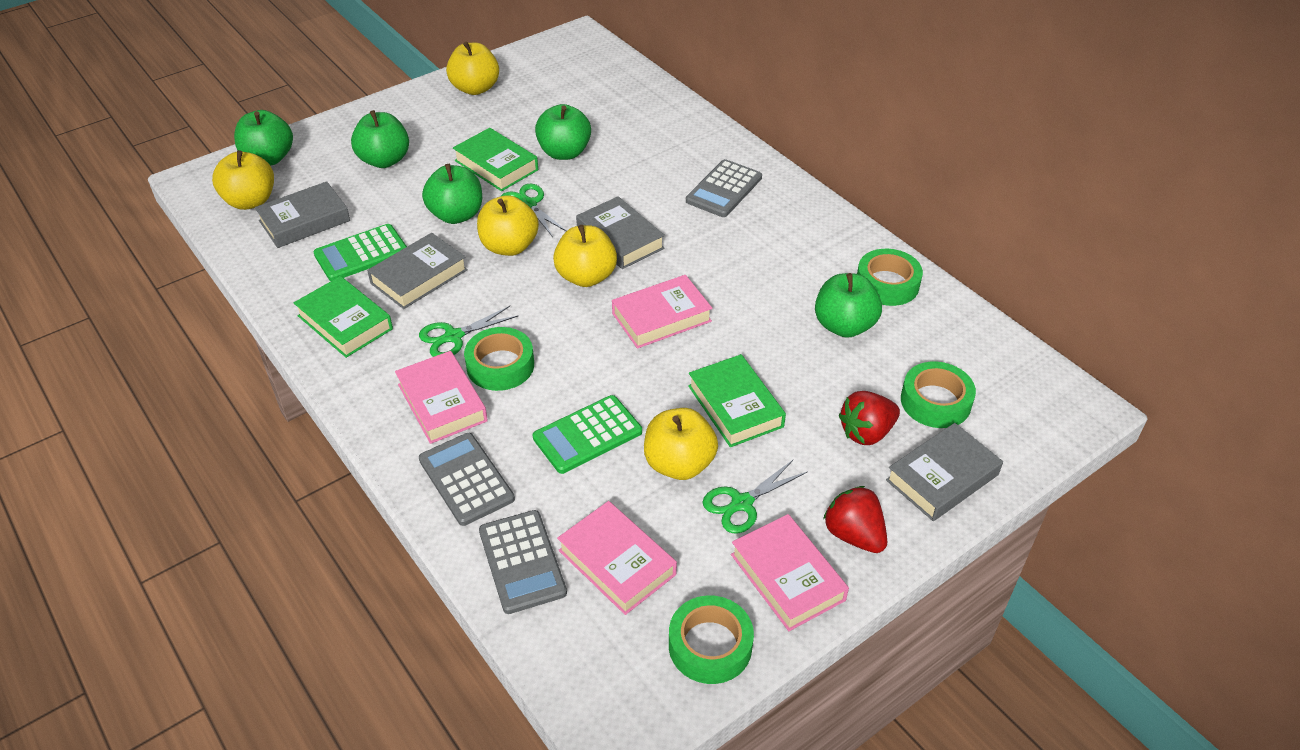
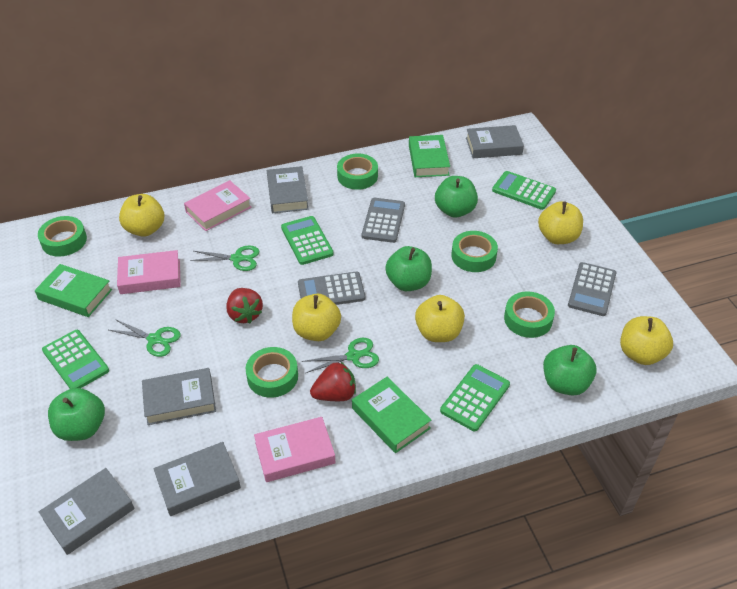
green apple: 5 -> 4
green calculator: 2 -> 4
green tape: 4 -> 5
grey book: 4 -> 5
pink book: 4 -> 3

